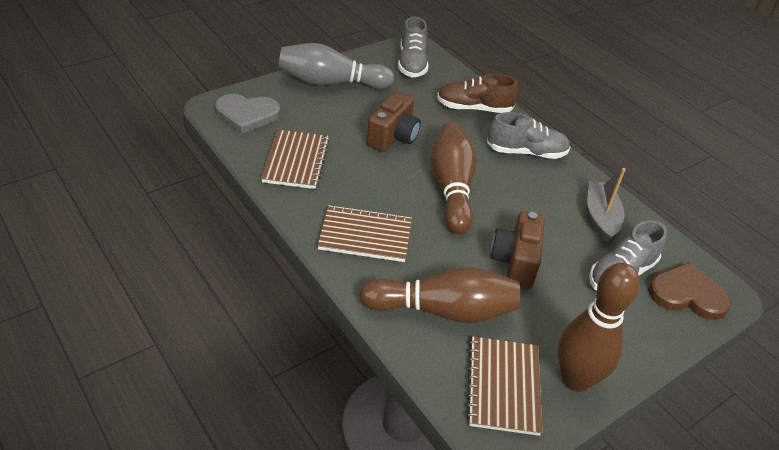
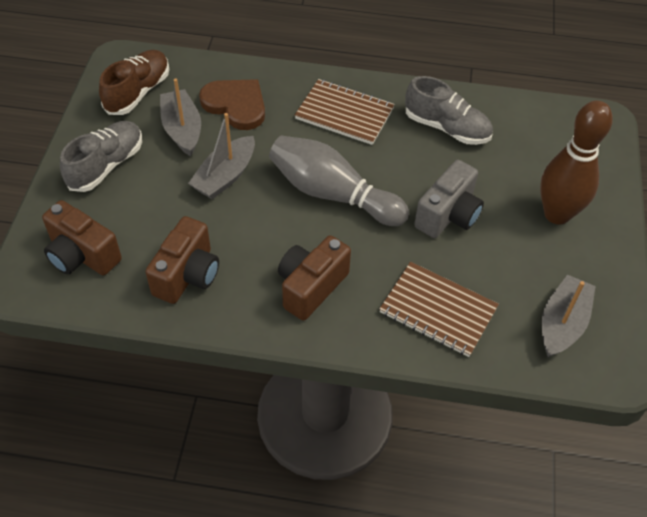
brown bowling pin: 3 -> 1
brown camera: 2 -> 3
brown notebook: 3 -> 2
grey boat: 1 -> 3
grey camera: 0 -> 1
grey heart: 1 -> 0
grey shoe: 3 -> 2

